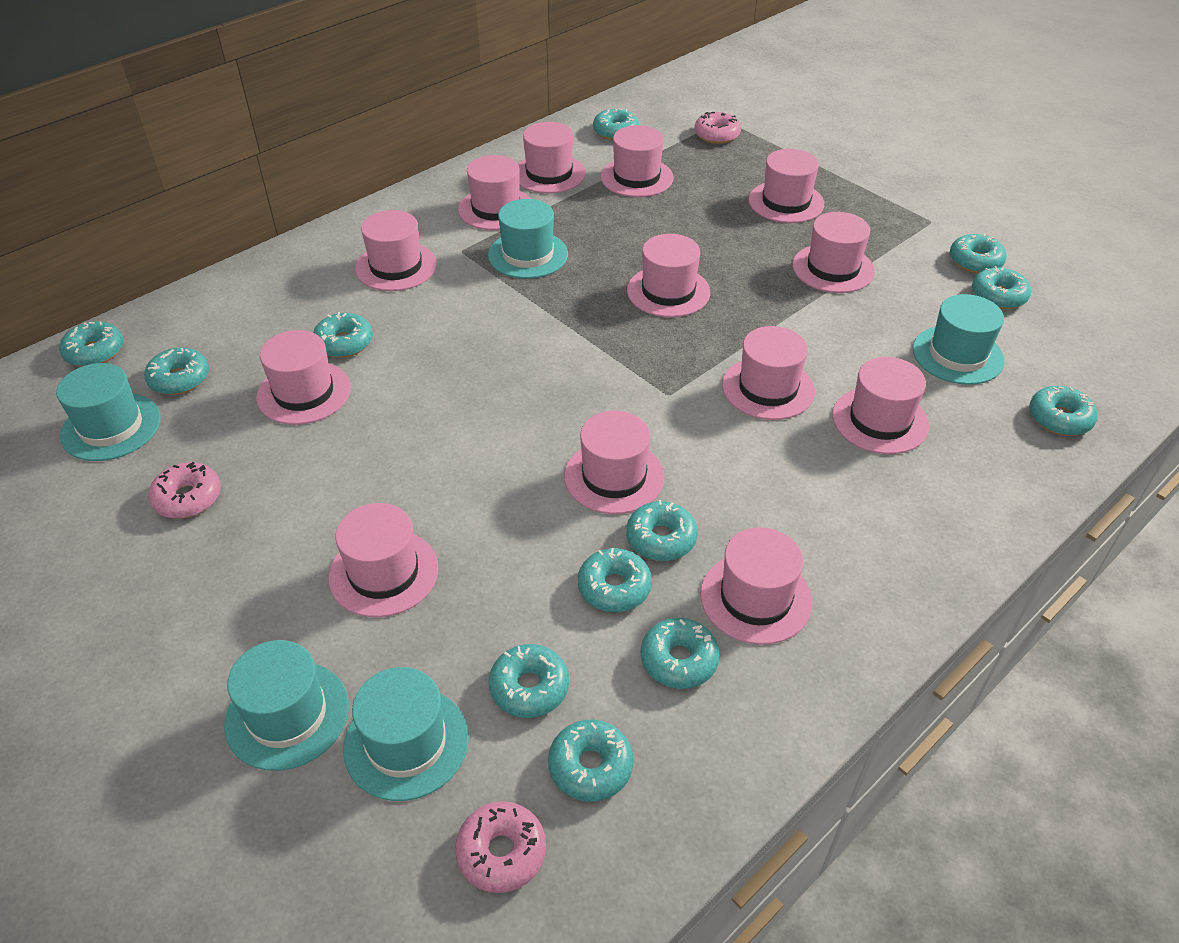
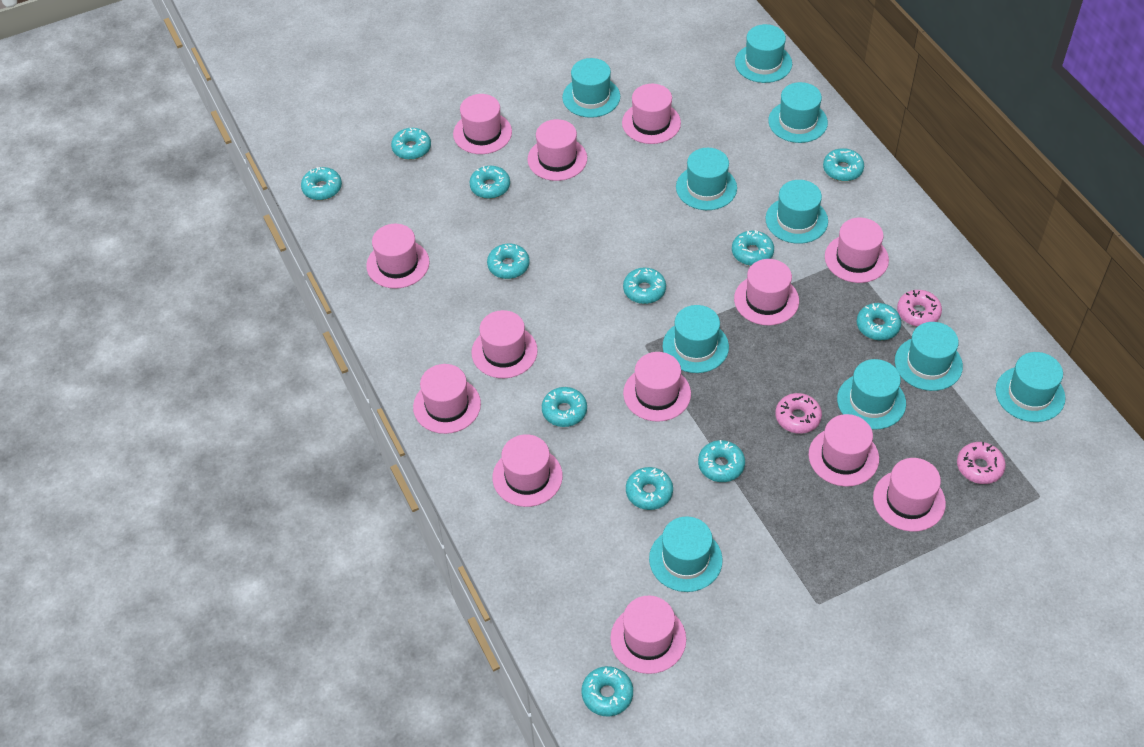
turquoise hat: 5 -> 10

